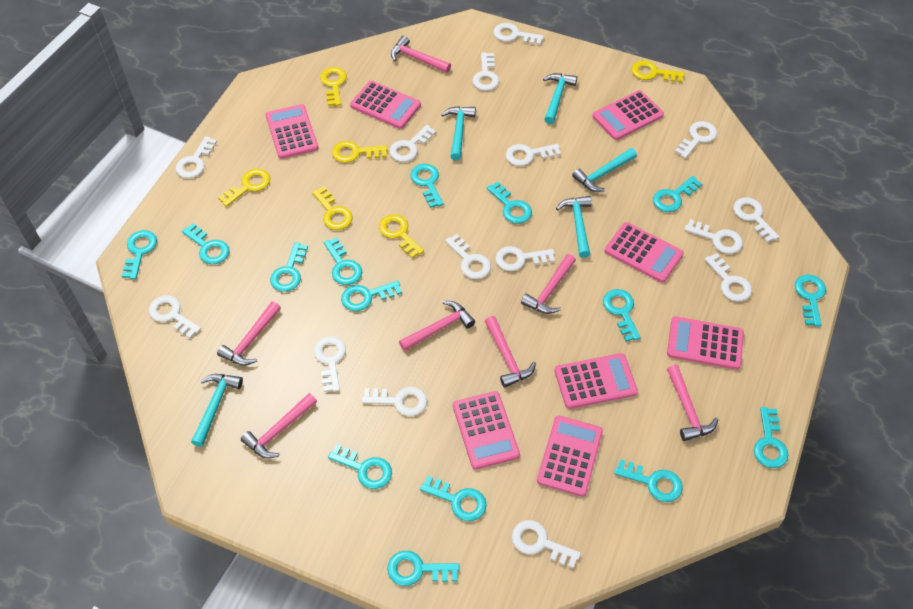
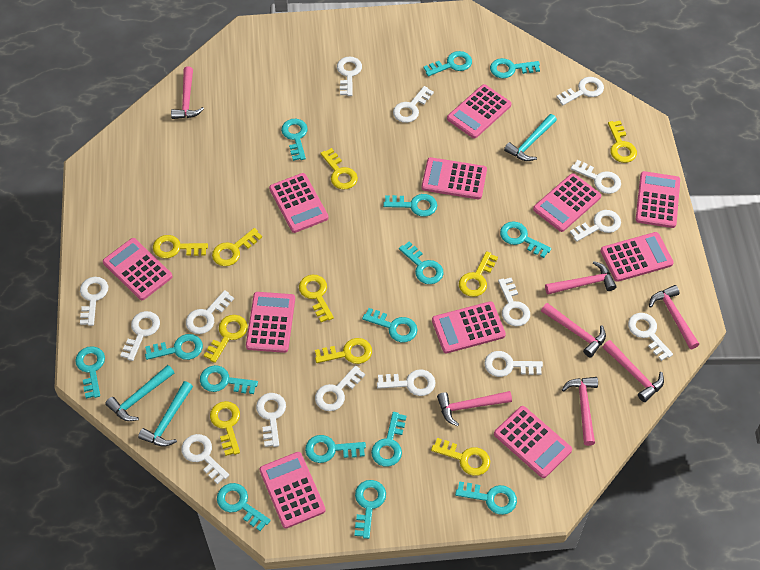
pink calculator: 8 -> 11
turquoise hammer: 5 -> 3
yellow key: 6 -> 10

